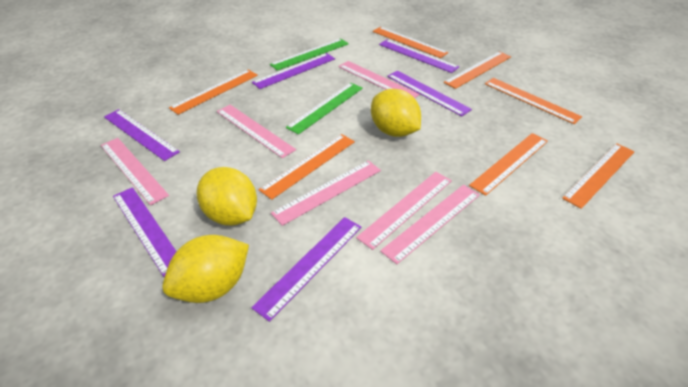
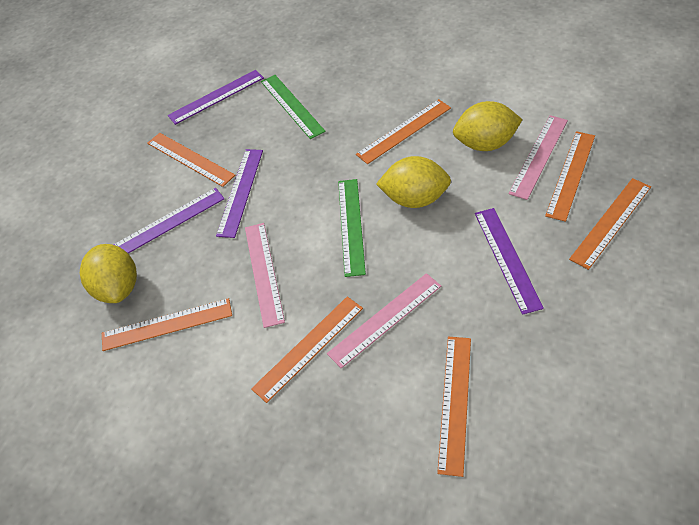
pink ruler: 6 -> 3
purple ruler: 6 -> 4

